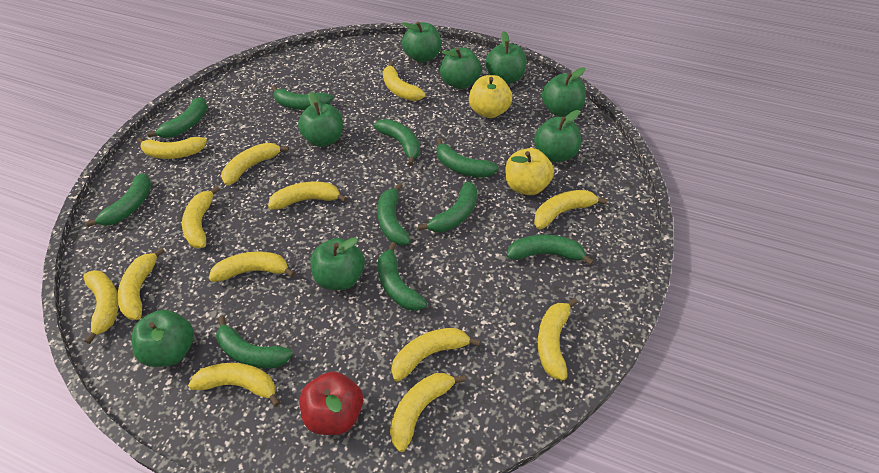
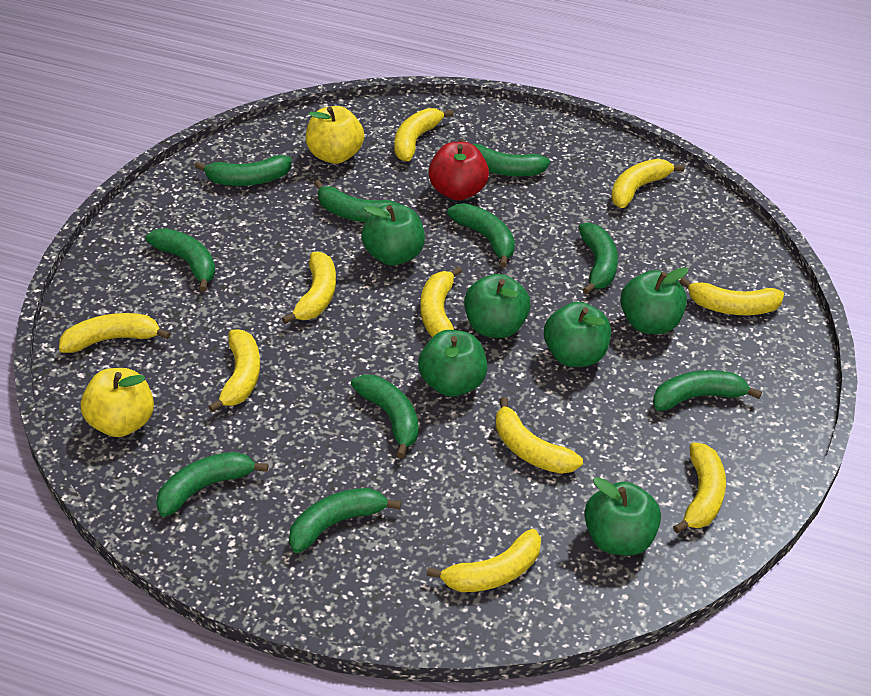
green apple: 8 -> 6
yellow banana: 13 -> 10

